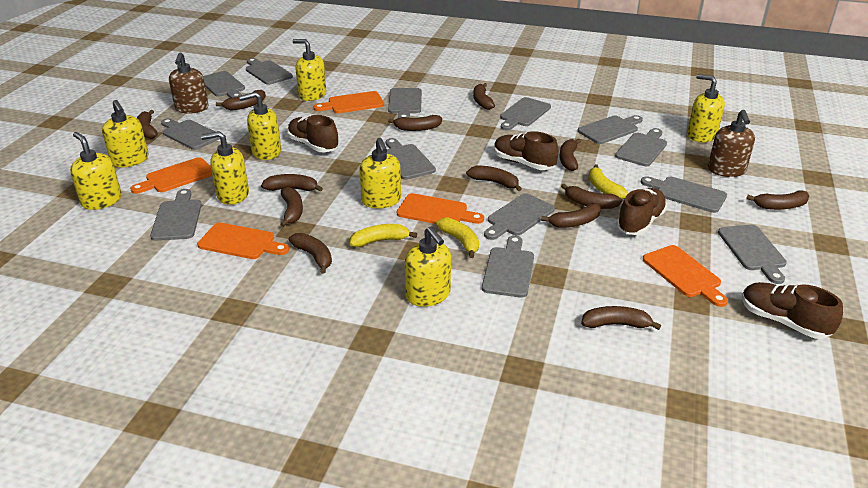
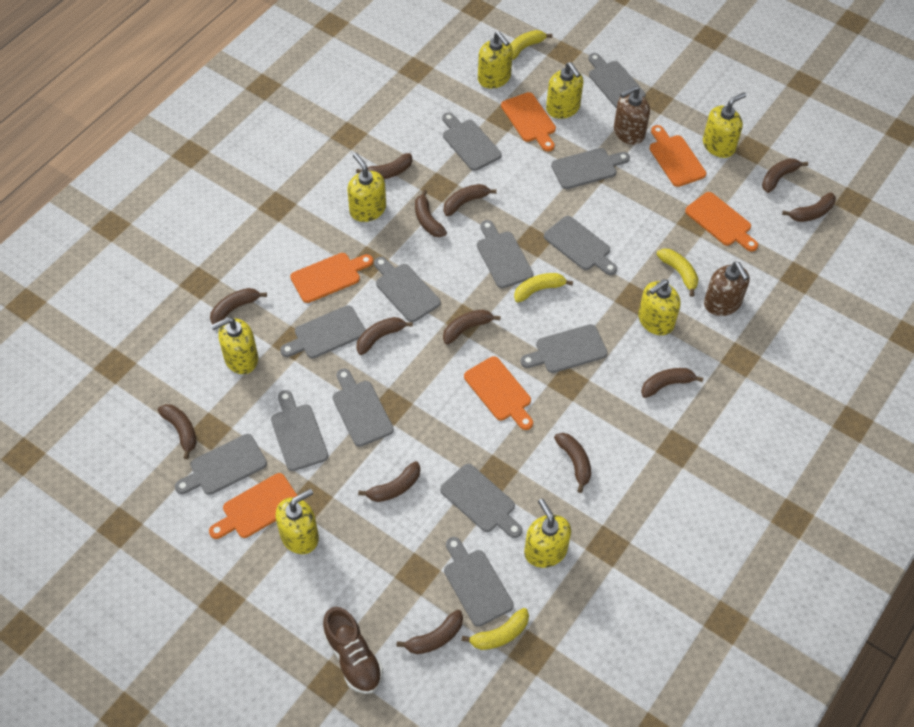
brown shoe: 4 -> 1
orange cutting board: 5 -> 6
yellow banana: 3 -> 4

